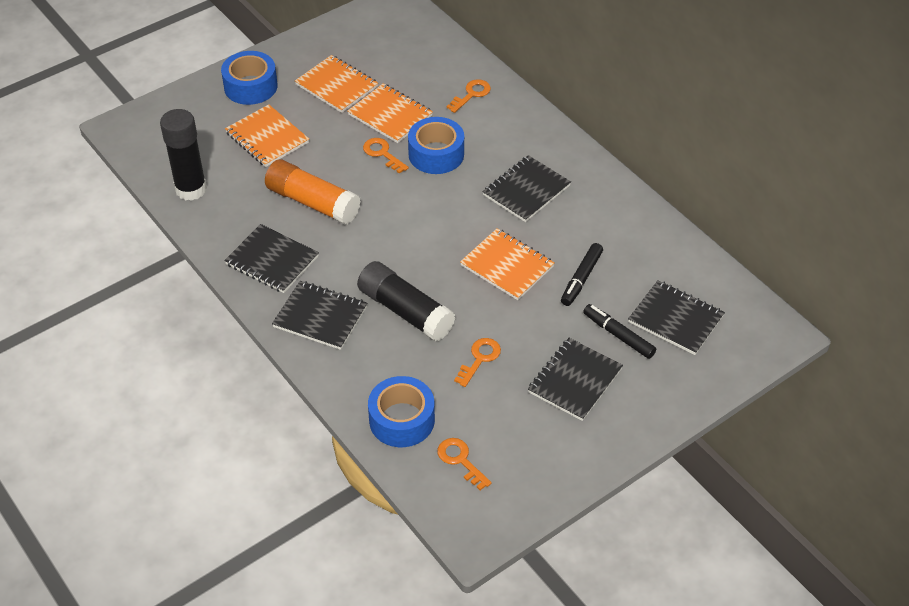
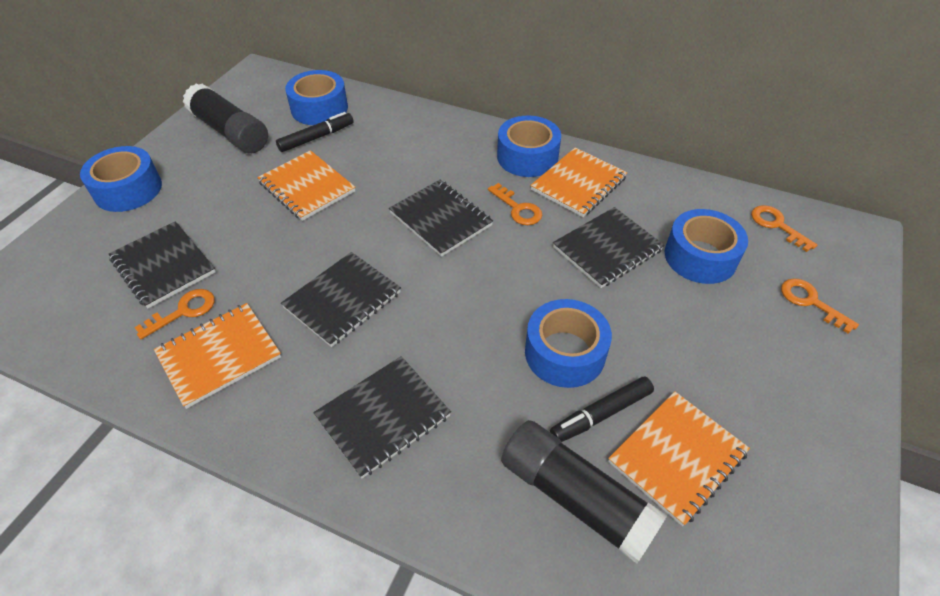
blue tape: 3 -> 5
orange glue stick: 1 -> 0

